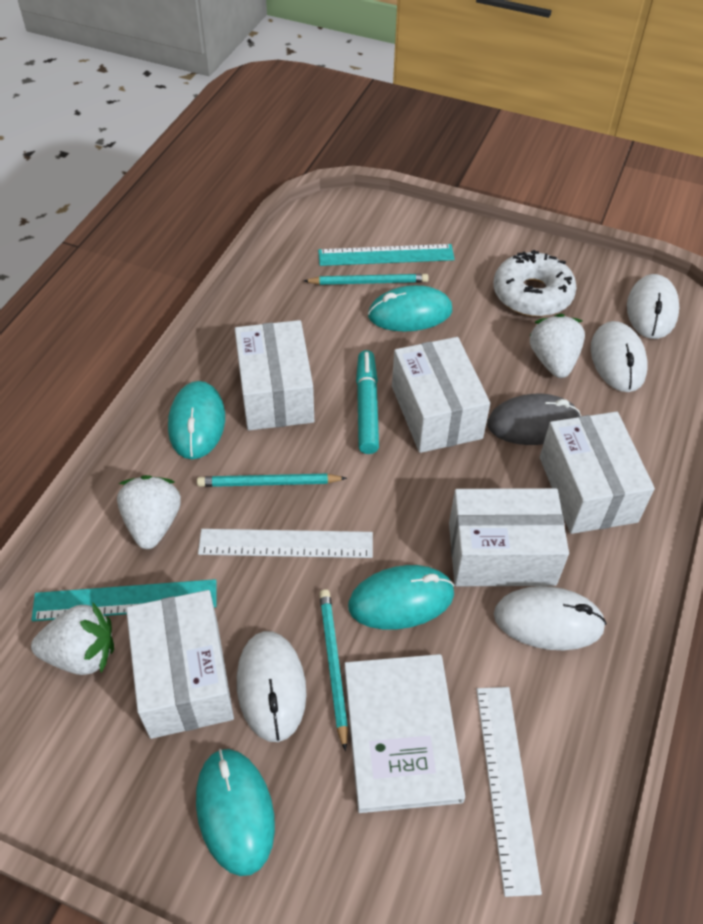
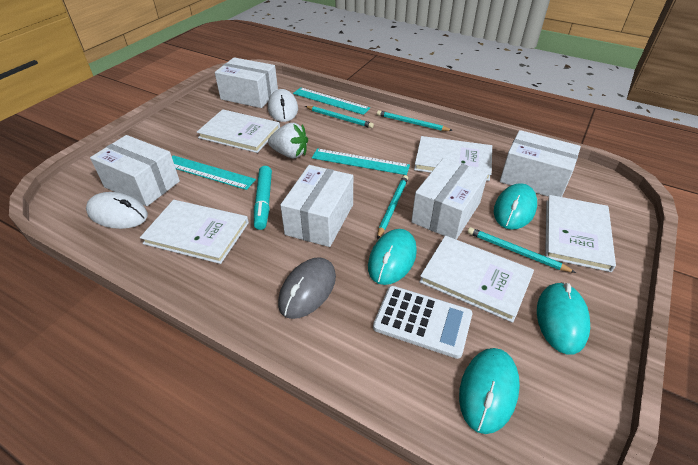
turquoise pencil: 3 -> 4
turquoise ruler: 2 -> 3
white book: 1 -> 5
white calculator: 0 -> 1
white donut: 1 -> 0
white mouse: 4 -> 2
white ruler: 2 -> 0
white strawberry: 3 -> 1

